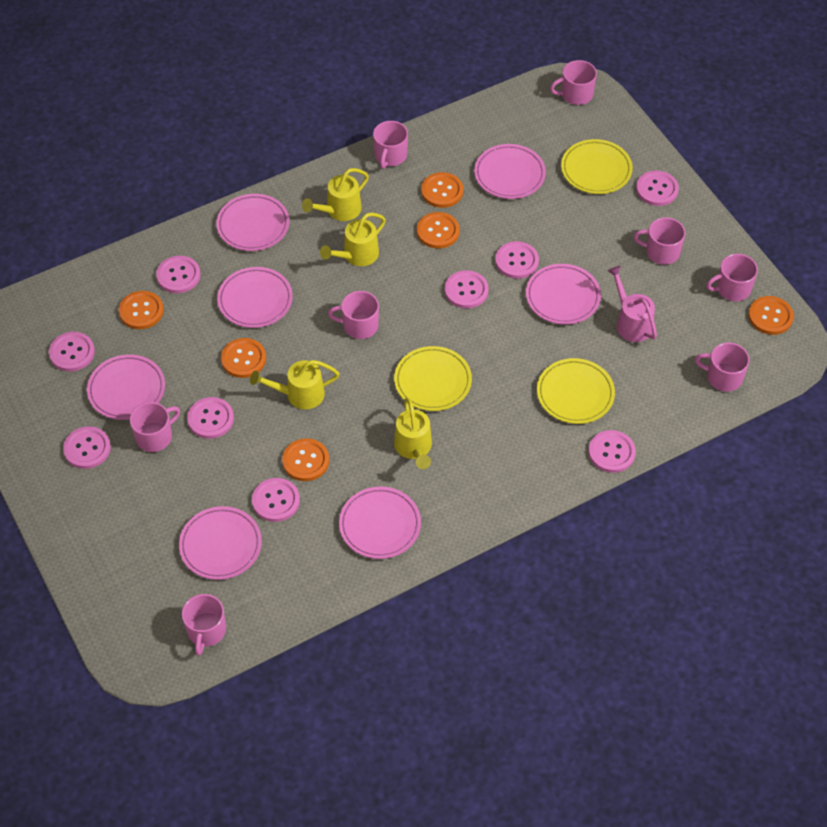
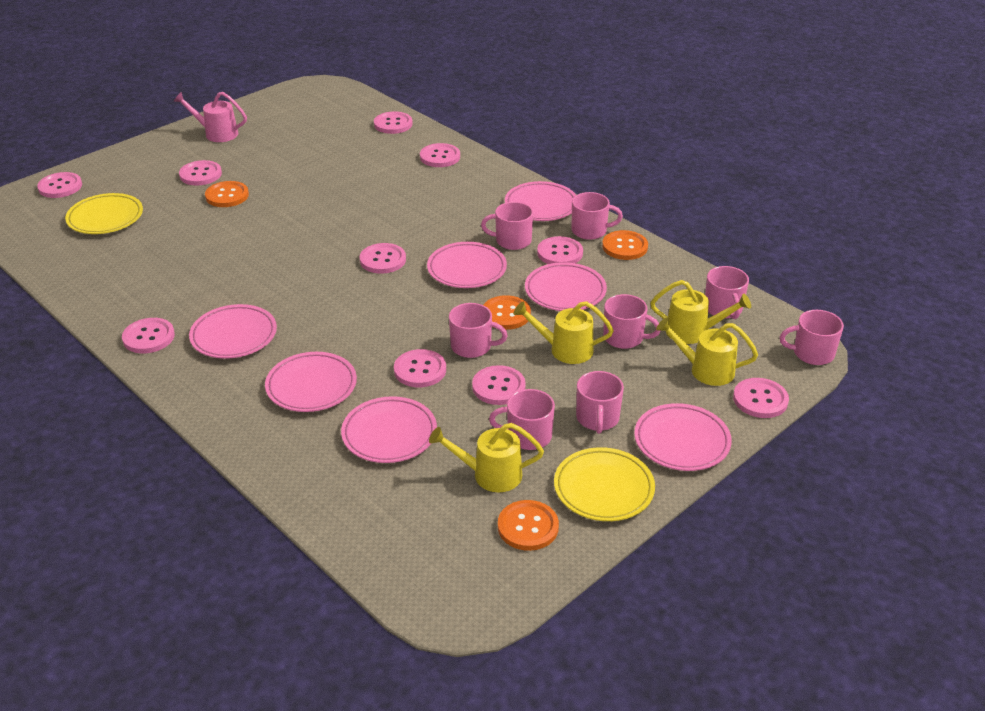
orange button: 6 -> 4
pink button: 9 -> 10
yellow plate: 3 -> 2

